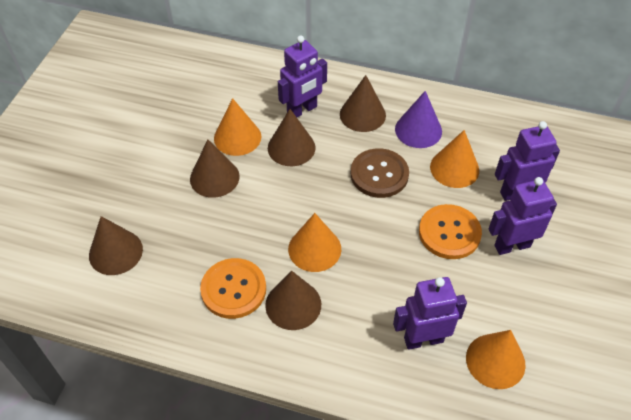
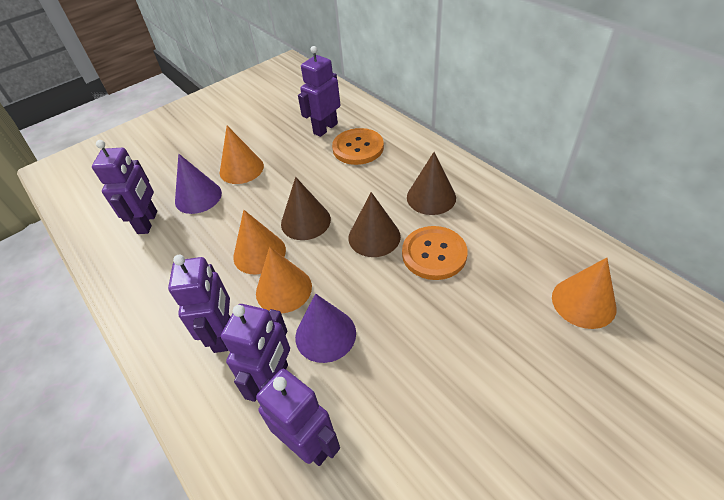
brown button: 1 -> 0
brown cone: 5 -> 3
purple cone: 1 -> 2
purple robot: 4 -> 5

